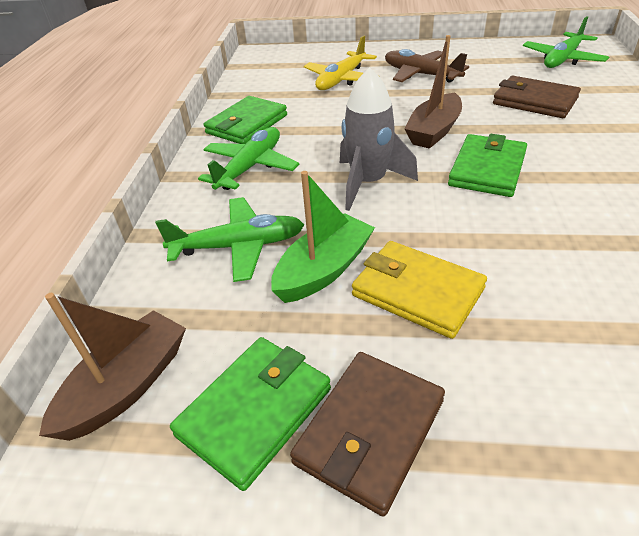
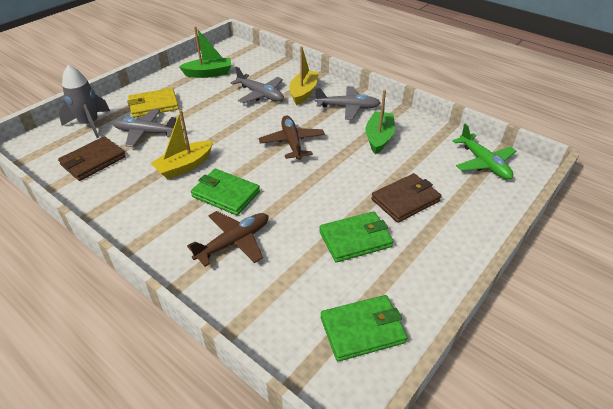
brown boat: 2 -> 0
brown plane: 1 -> 2
green boat: 1 -> 2
green plane: 3 -> 1
grey plane: 0 -> 3
yellow boat: 0 -> 2
yellow plane: 1 -> 0

